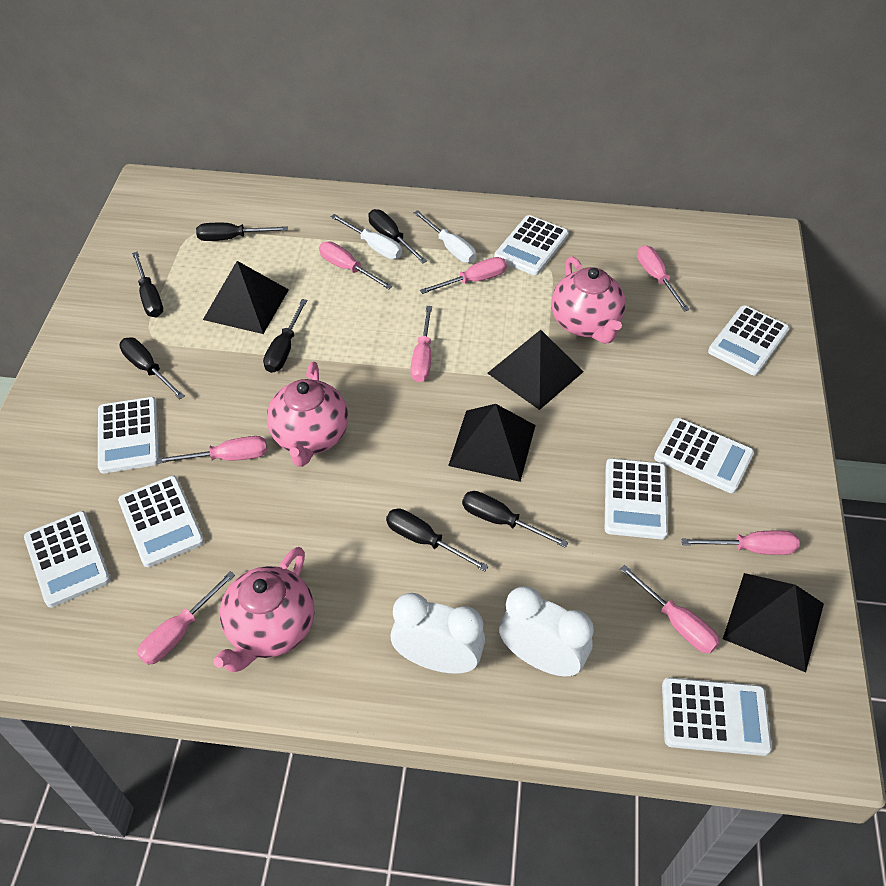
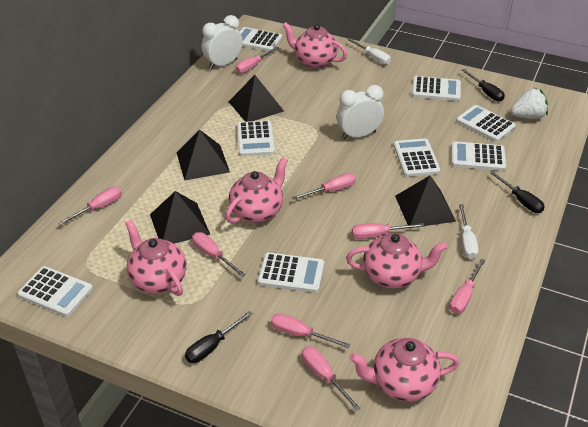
black screwdriver: 7 -> 3
pink teapot: 3 -> 5
white strawberry: 0 -> 1

